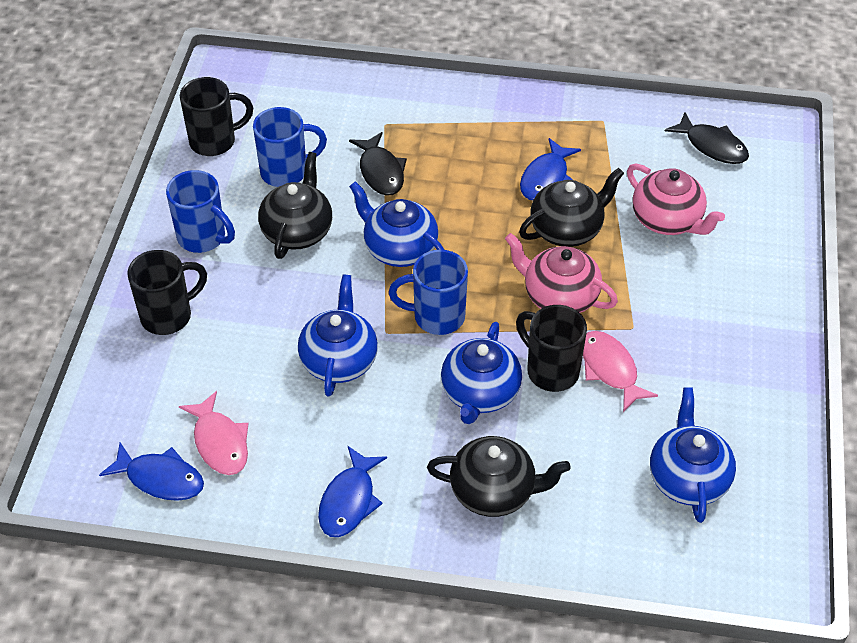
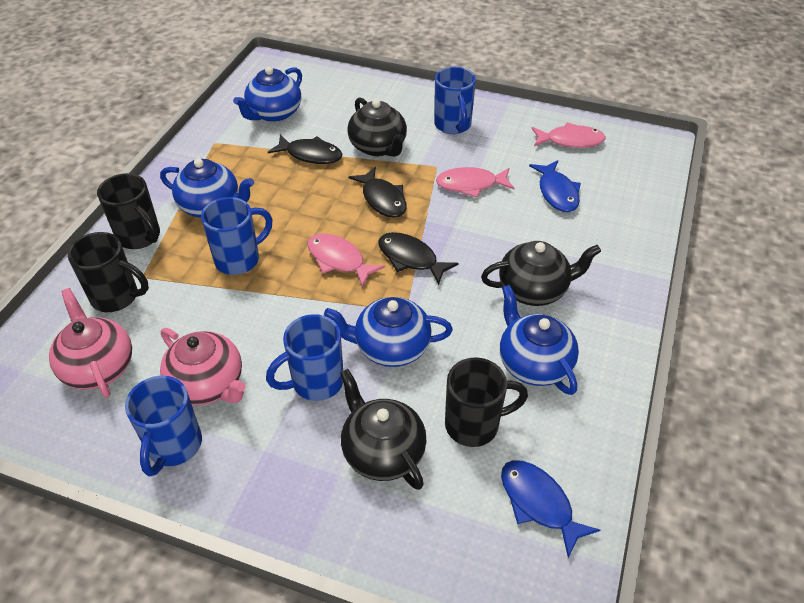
black fish: 2 -> 3
blue fish: 3 -> 2
blue mug: 3 -> 4
pink fish: 2 -> 3

